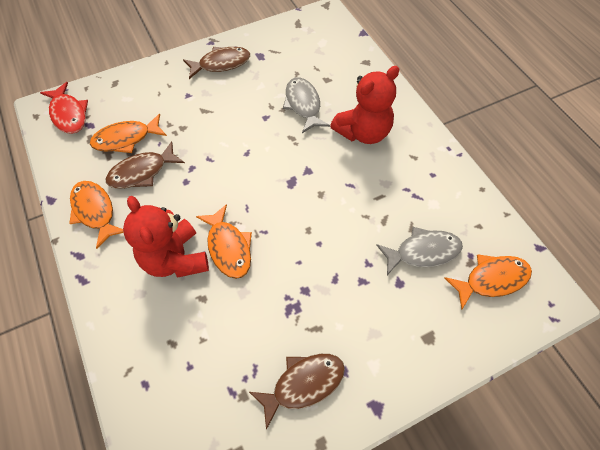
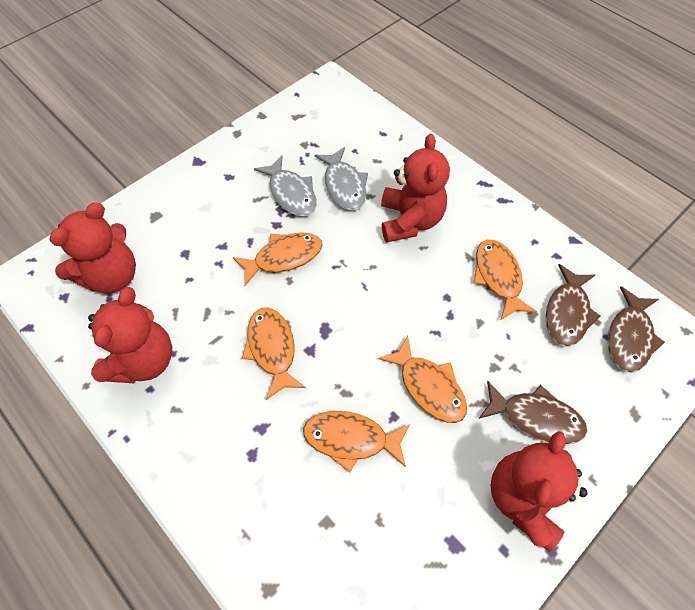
orange fish: 4 -> 5
red fish: 1 -> 0
red teddy bear: 2 -> 4

